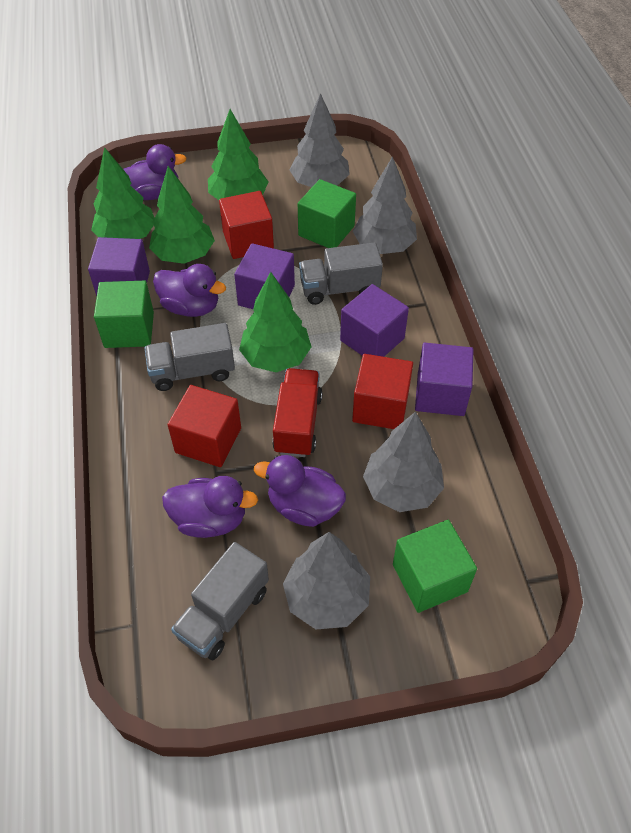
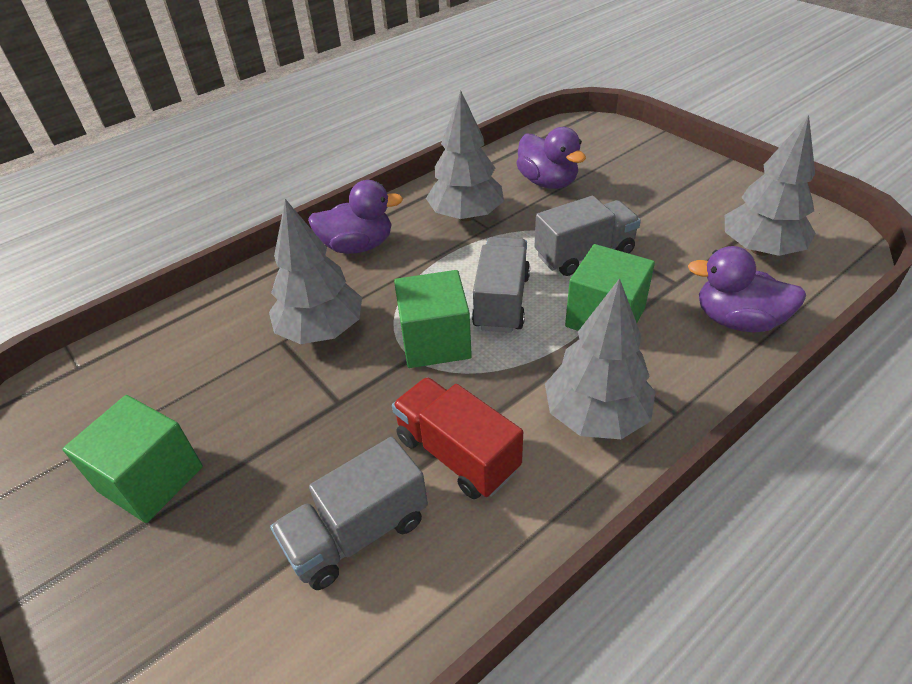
green tree: 4 -> 0
purple cube: 4 -> 0
purple duck: 4 -> 3
red cube: 3 -> 0

